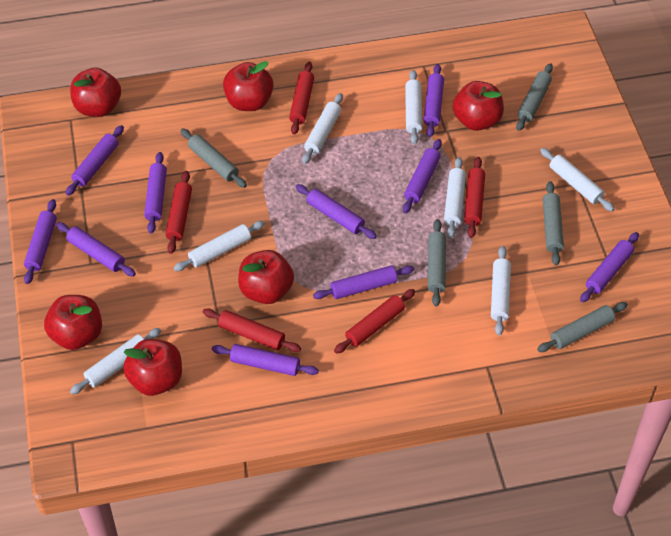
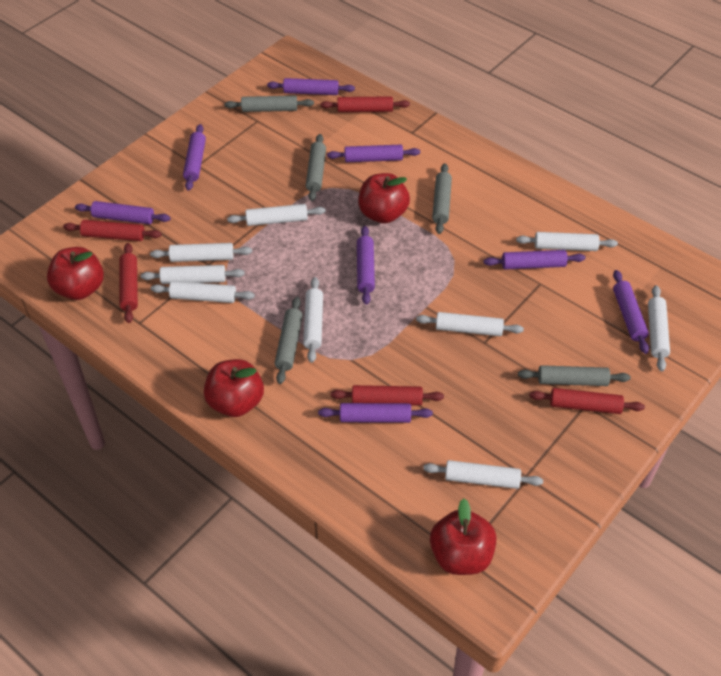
purple rolling pin: 10 -> 8
red apple: 6 -> 4
white rolling pin: 7 -> 9

